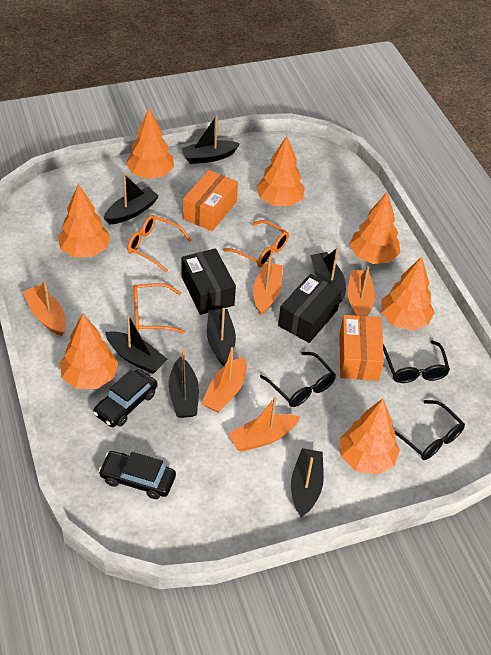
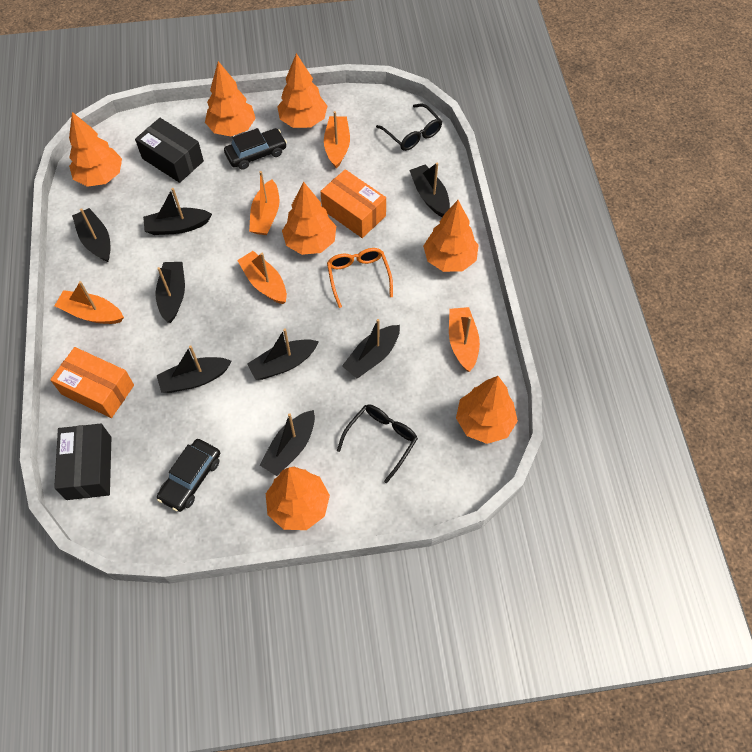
black boat: 7 -> 8
black glasses: 3 -> 2
orange glasses: 3 -> 1

